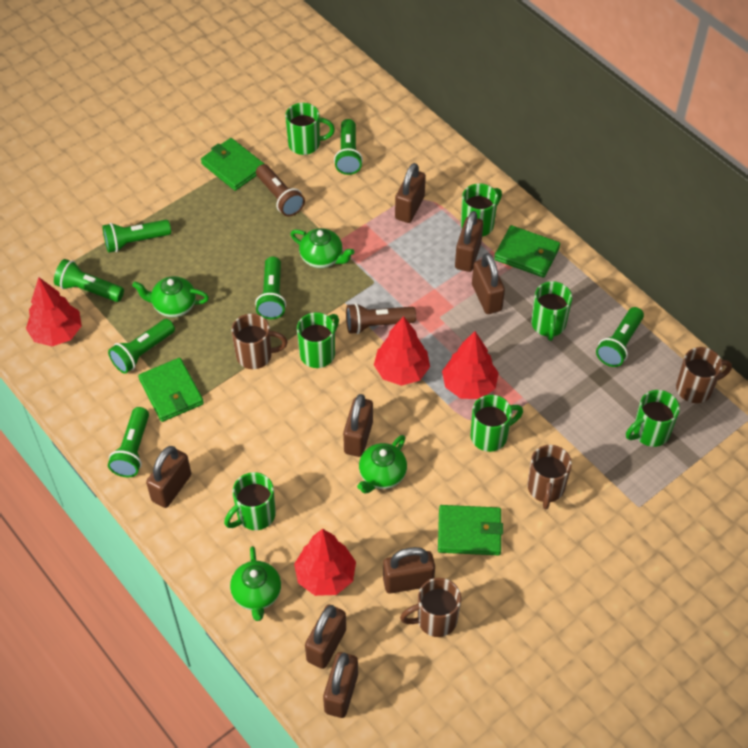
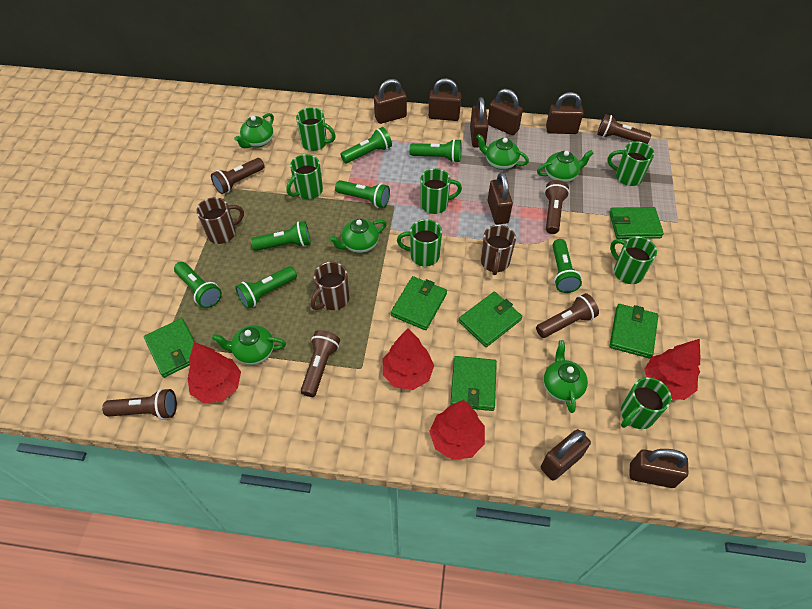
brown flashlight: 2 -> 6
brown mug: 4 -> 3
green teapot: 4 -> 6
green wallet: 4 -> 6

